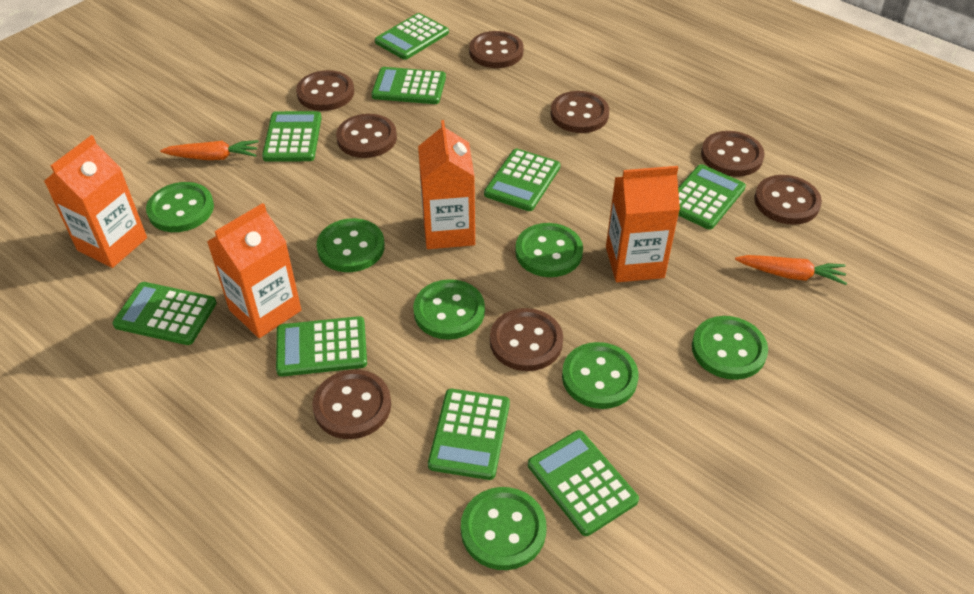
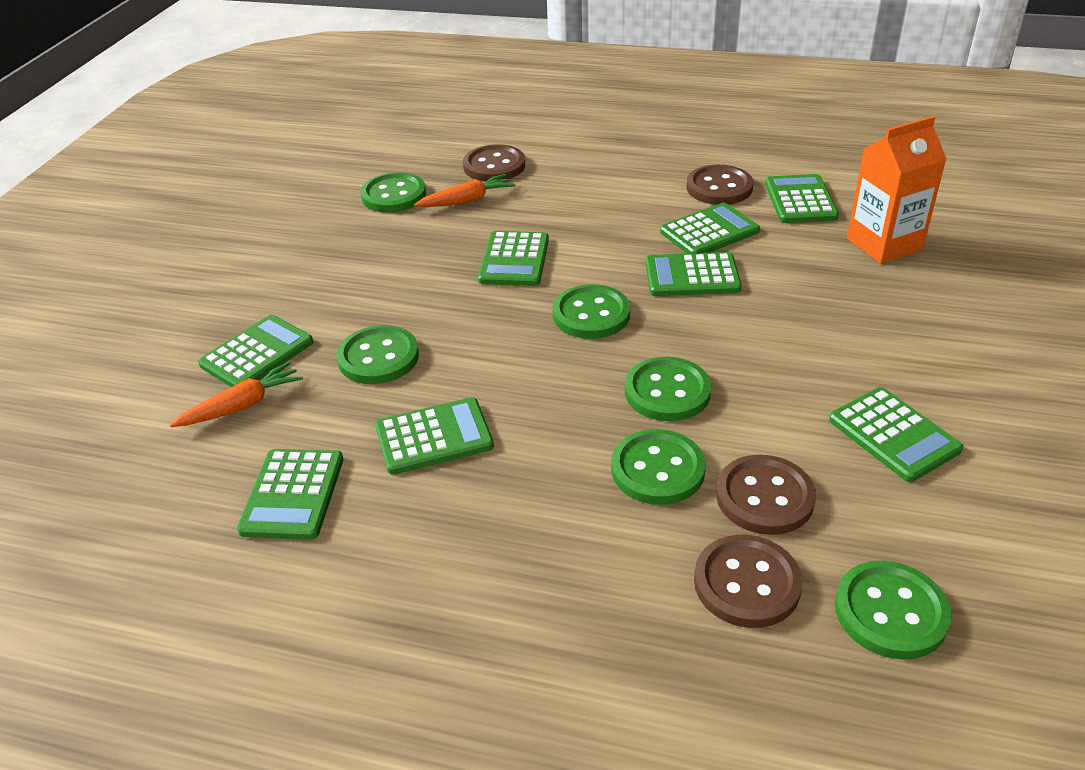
brown button: 8 -> 4
green button: 7 -> 6
green calculator: 9 -> 8
orange carton: 4 -> 1

